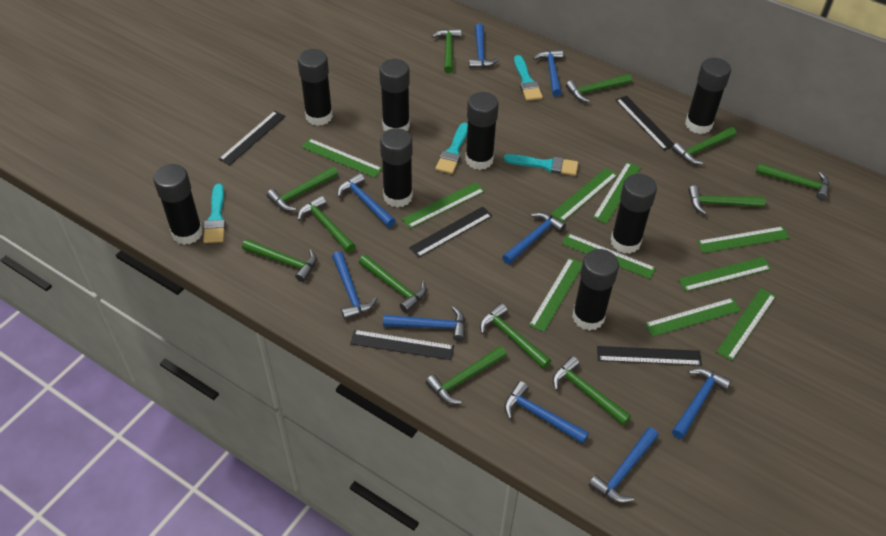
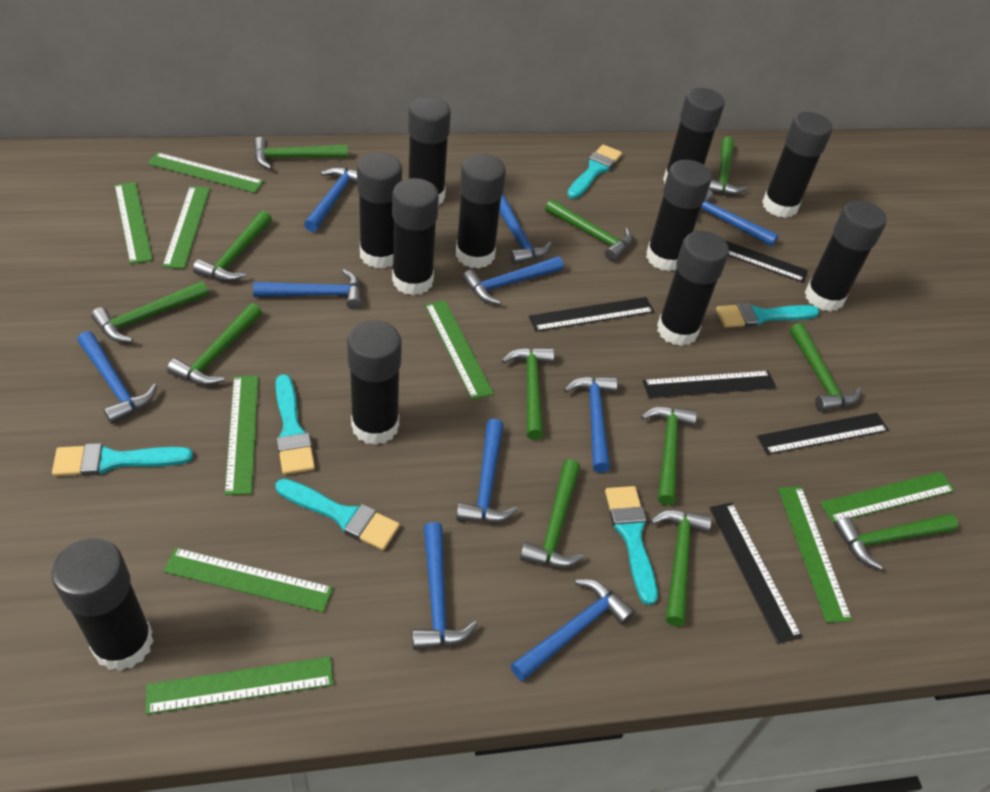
black glue stick: 8 -> 11
blue hammer: 9 -> 10
green ruler: 10 -> 9
turquoise brush: 4 -> 6

